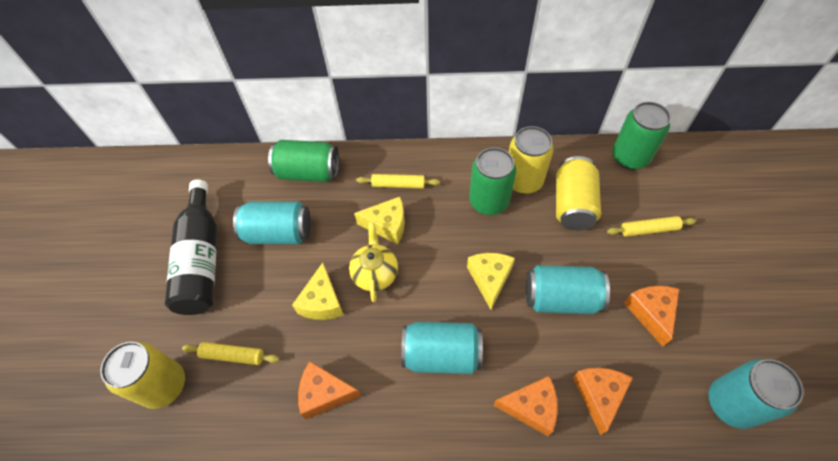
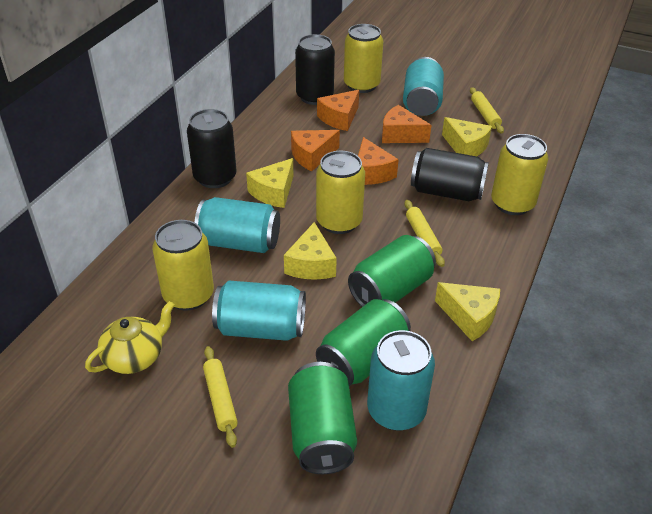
black bottle: 1 -> 0
black can: 0 -> 3
yellow can: 3 -> 4
yellow cheese: 3 -> 4

